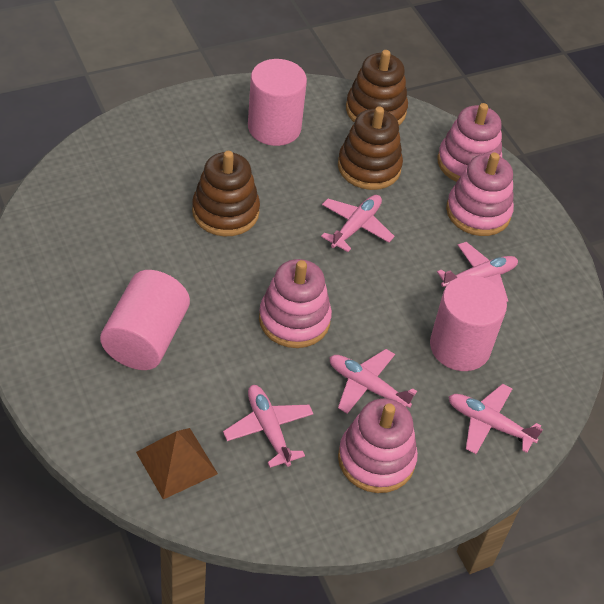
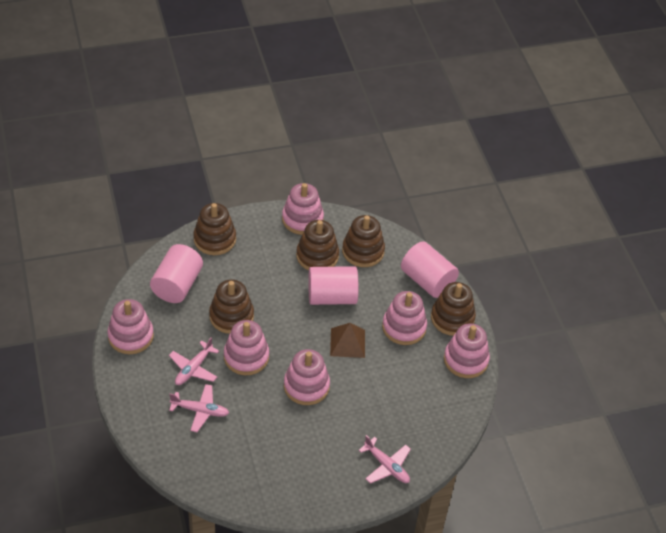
brown stacking toy: 3 -> 5
pink plane: 5 -> 3
pink stacking toy: 4 -> 6

